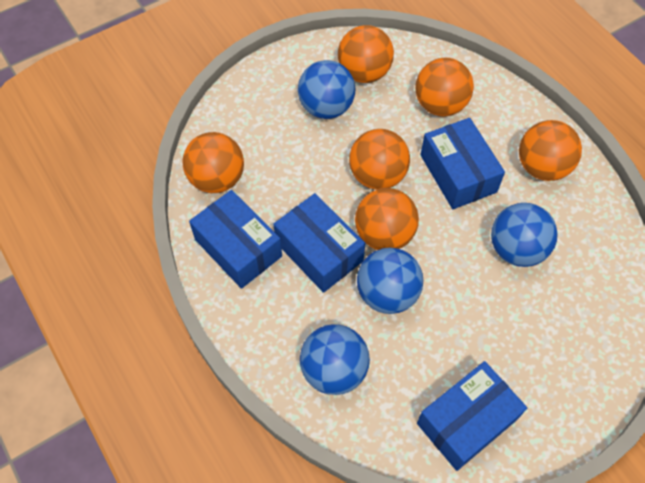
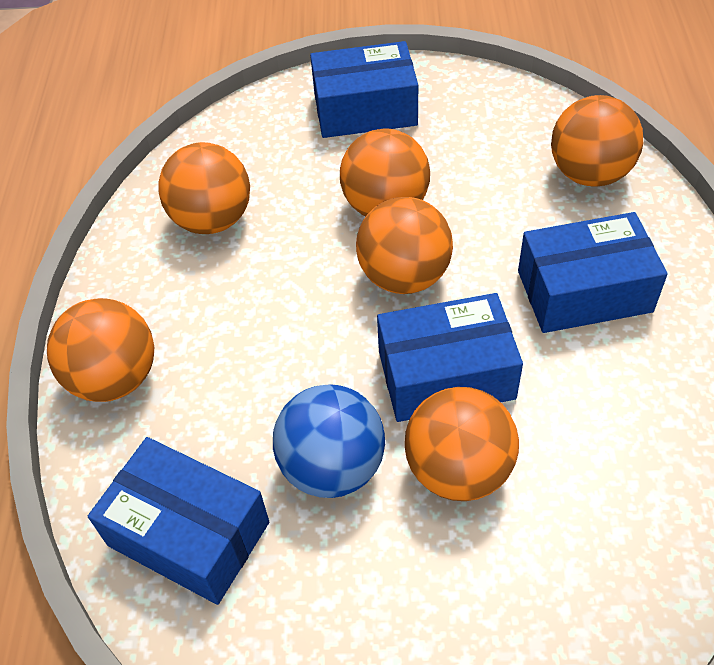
blue ball: 4 -> 1

